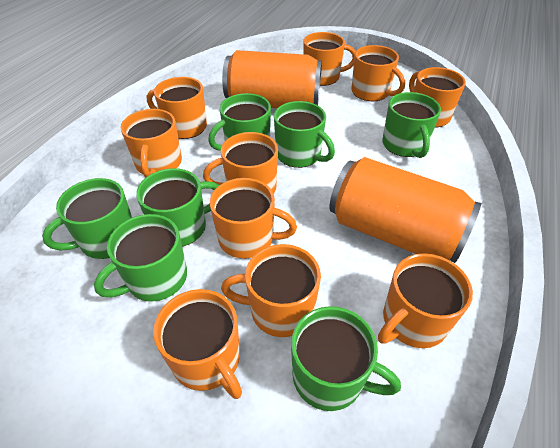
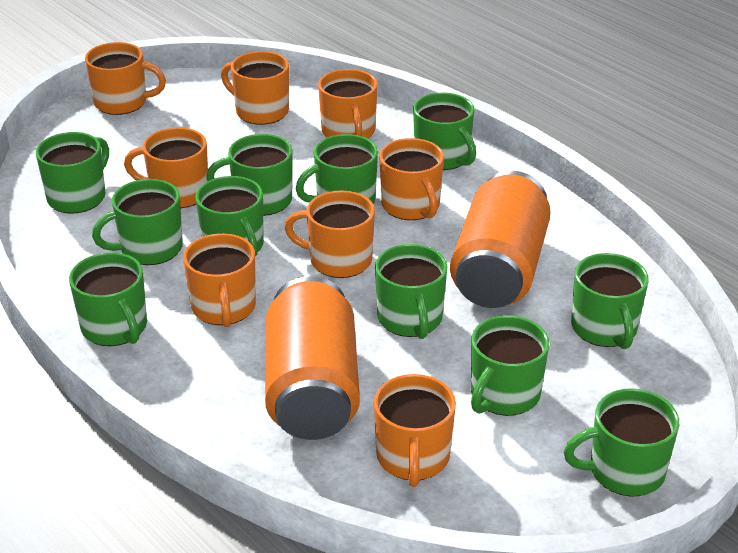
green mug: 7 -> 11
orange mug: 10 -> 8

